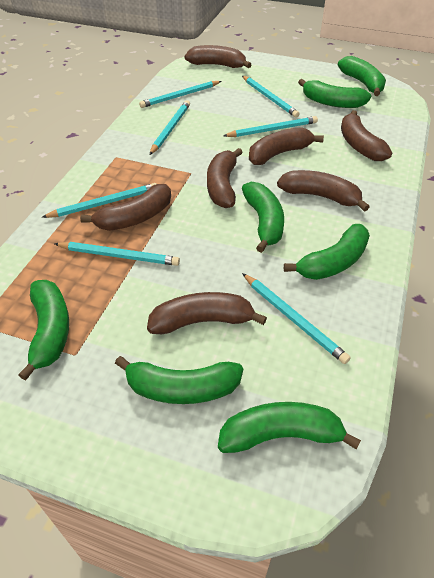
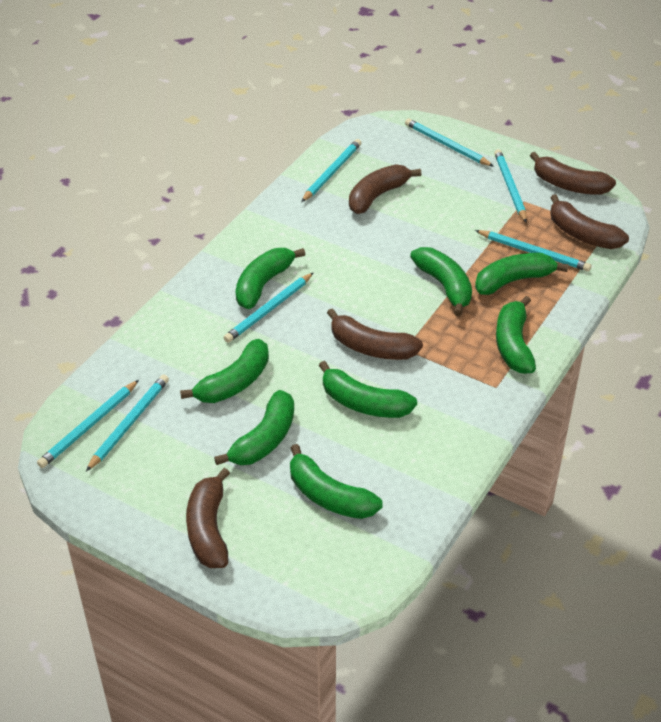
brown banana: 7 -> 5
green banana: 7 -> 8

